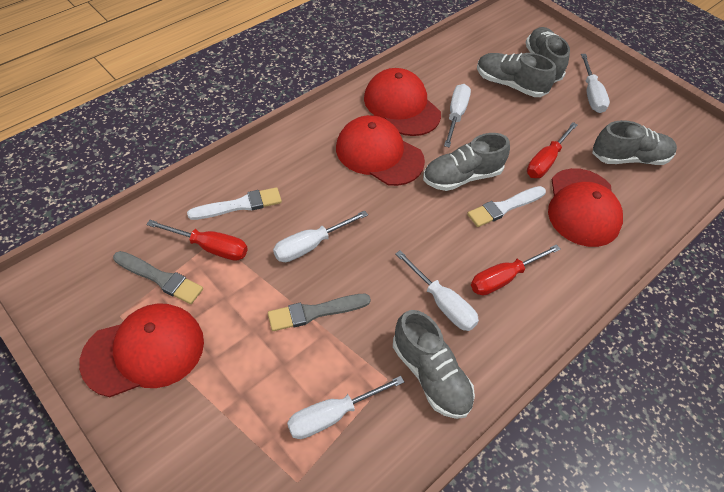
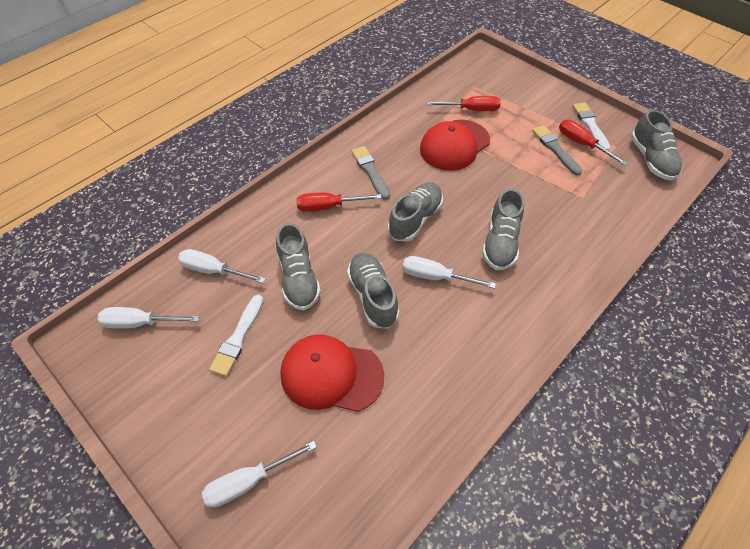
red cap: 4 -> 2
white screwdriver: 5 -> 4

